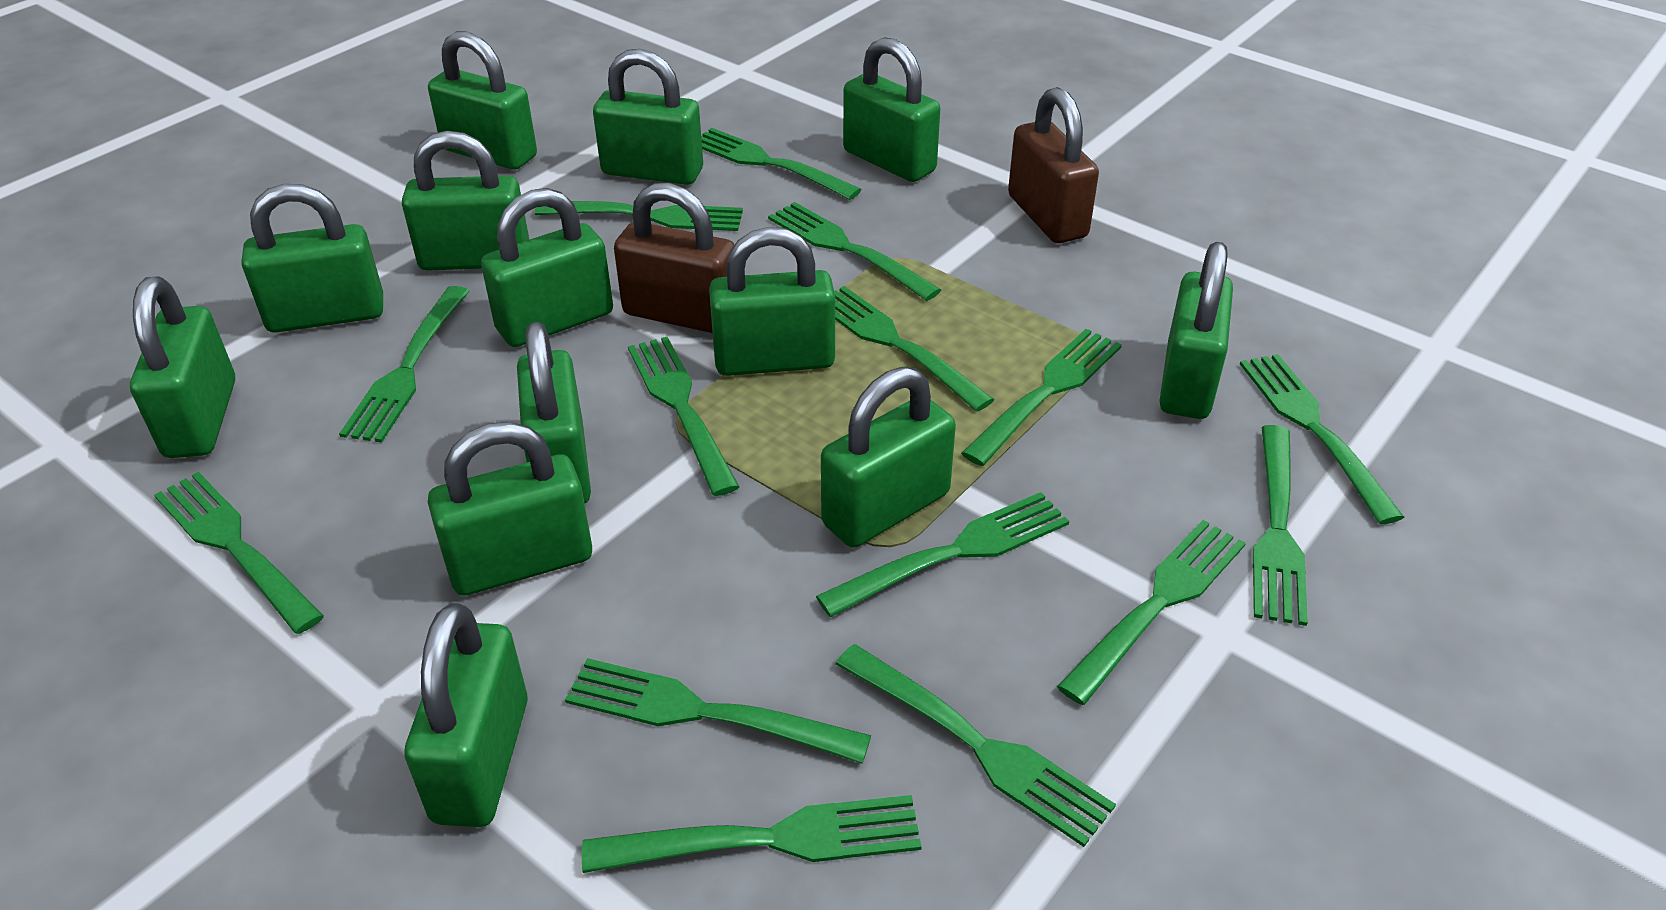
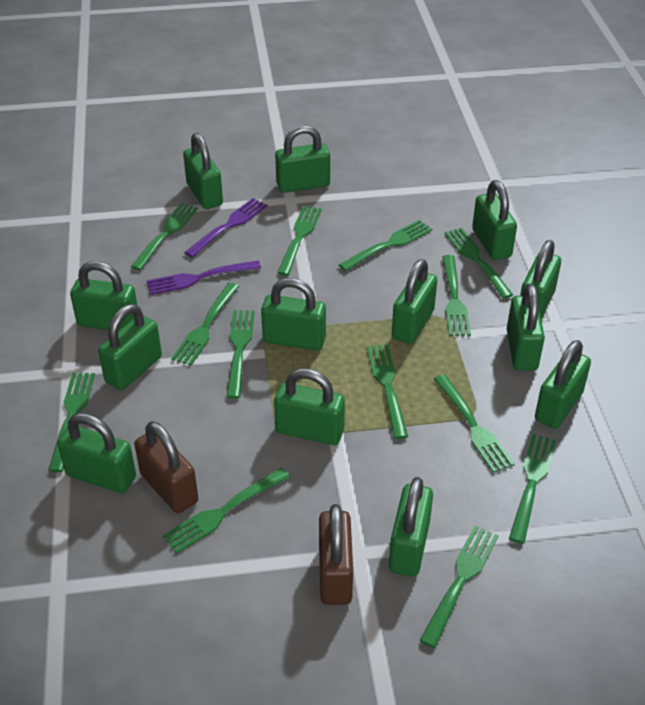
green fork: 15 -> 13
purple fork: 0 -> 2

